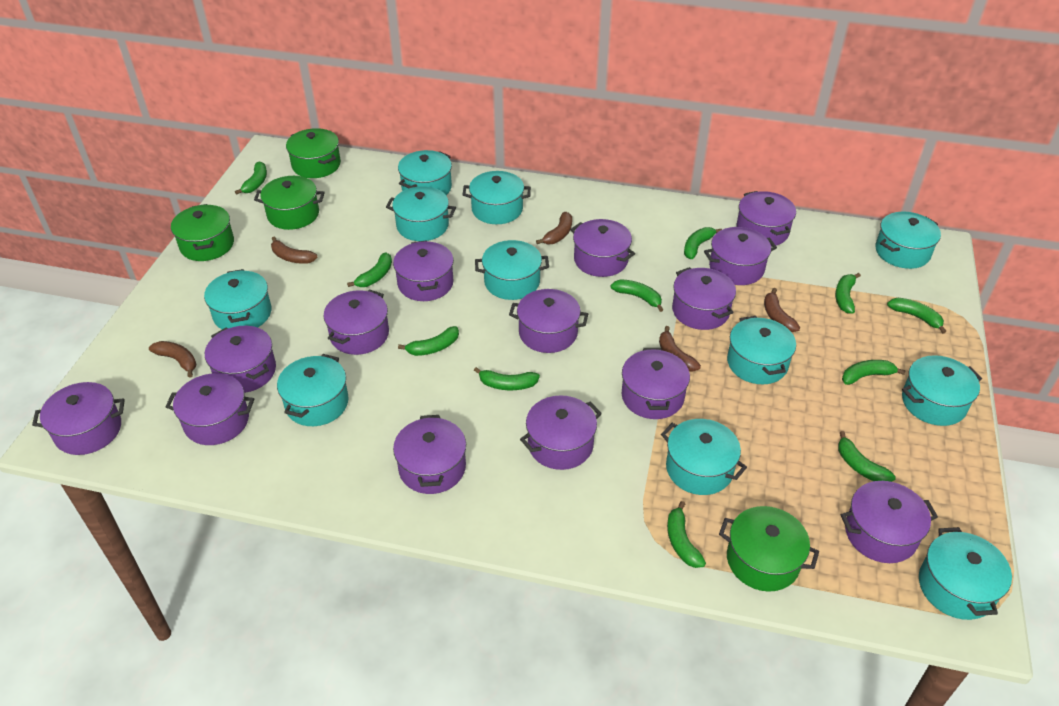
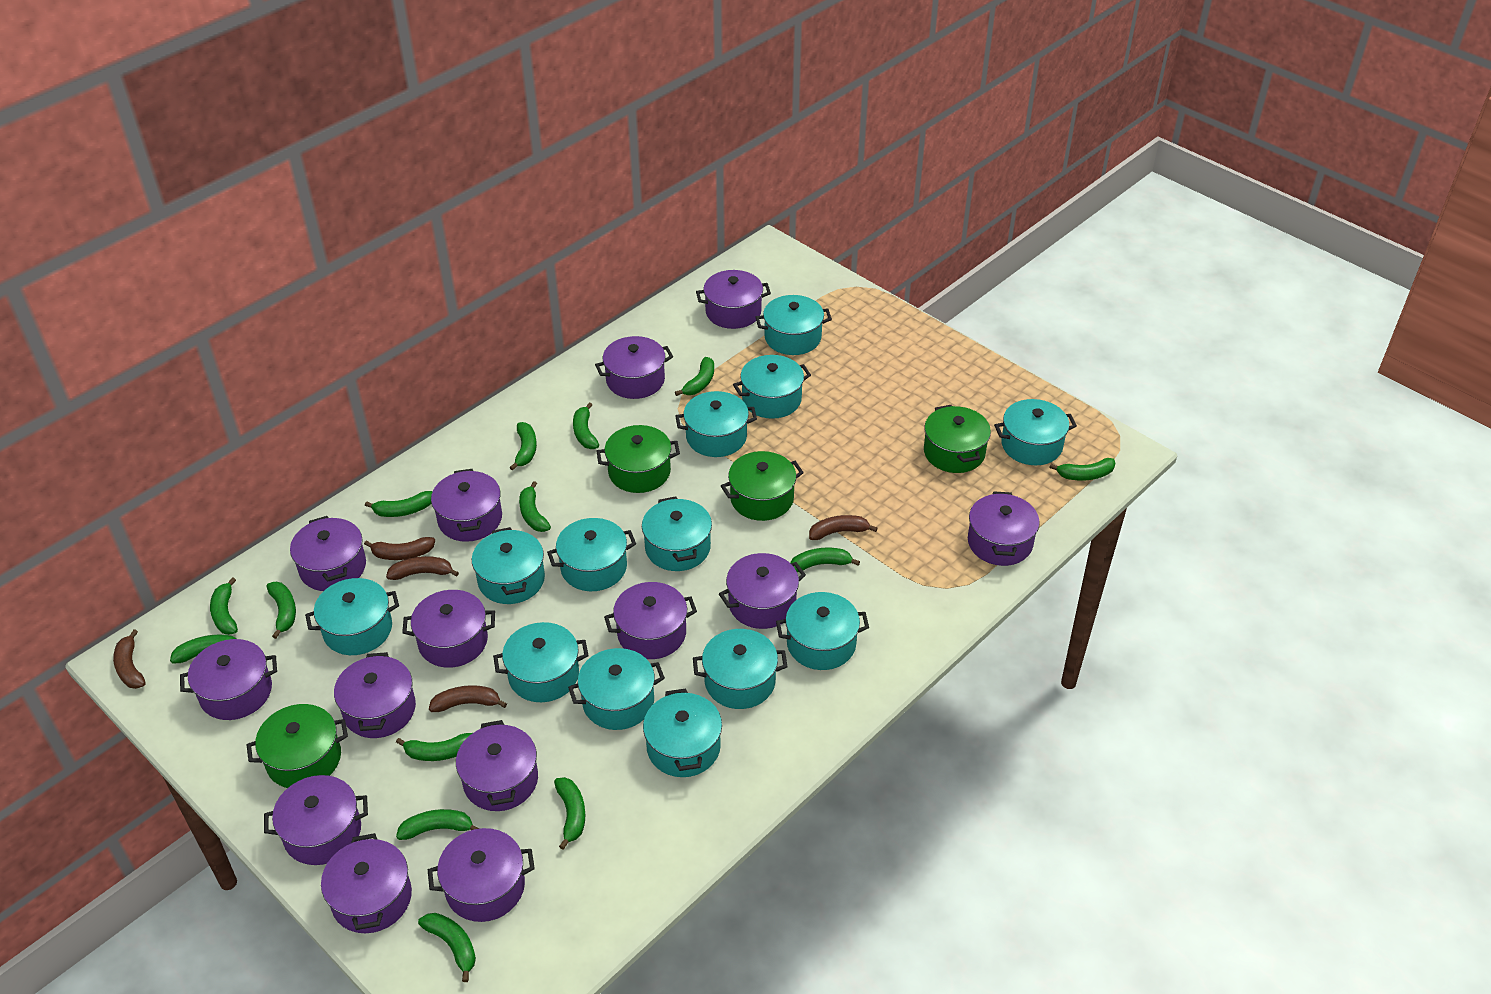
green banana: 11 -> 14
turquoise pot: 11 -> 13

